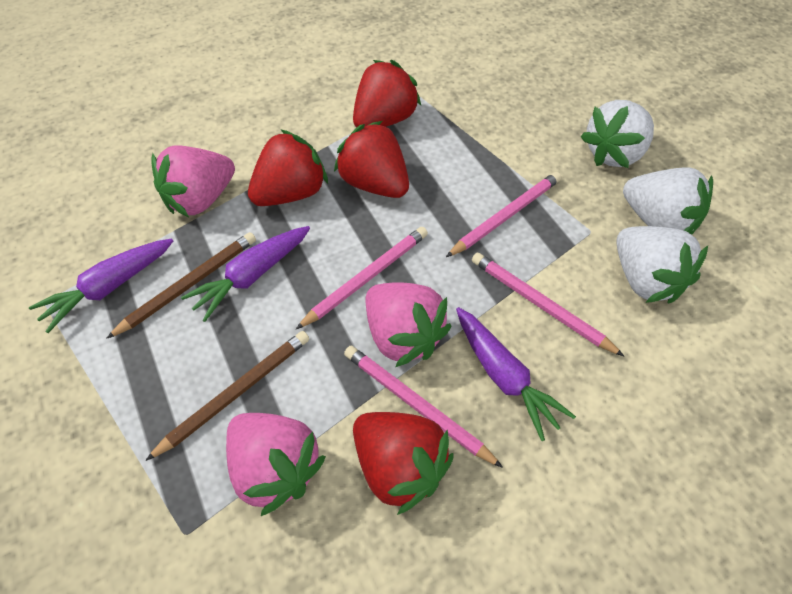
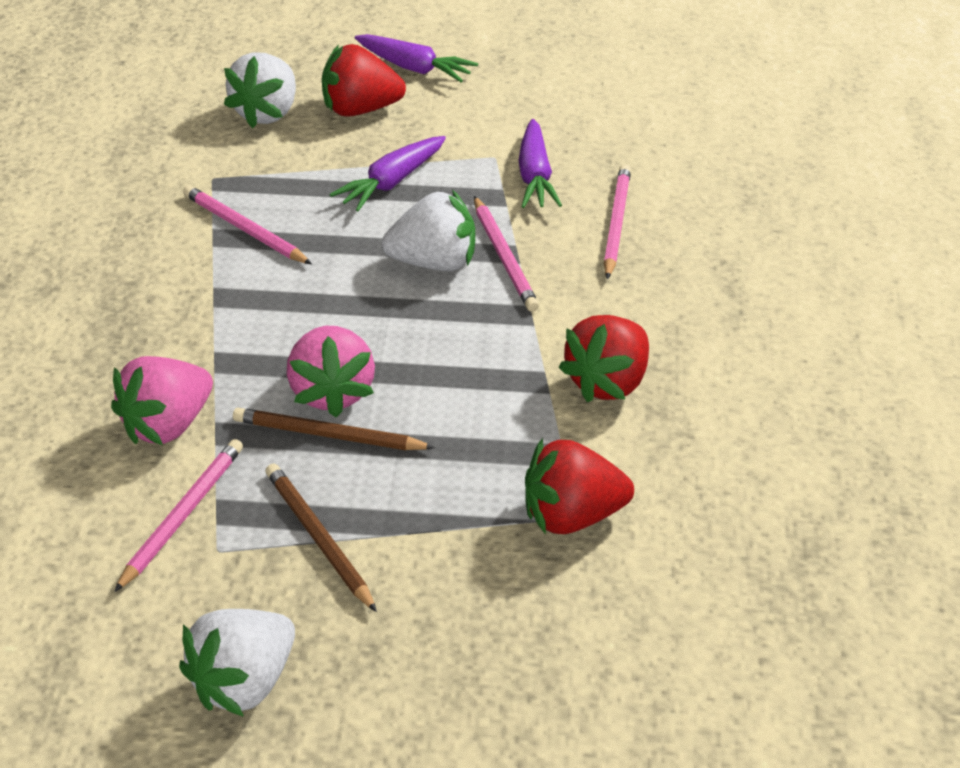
pink strawberry: 3 -> 2
red strawberry: 4 -> 3

